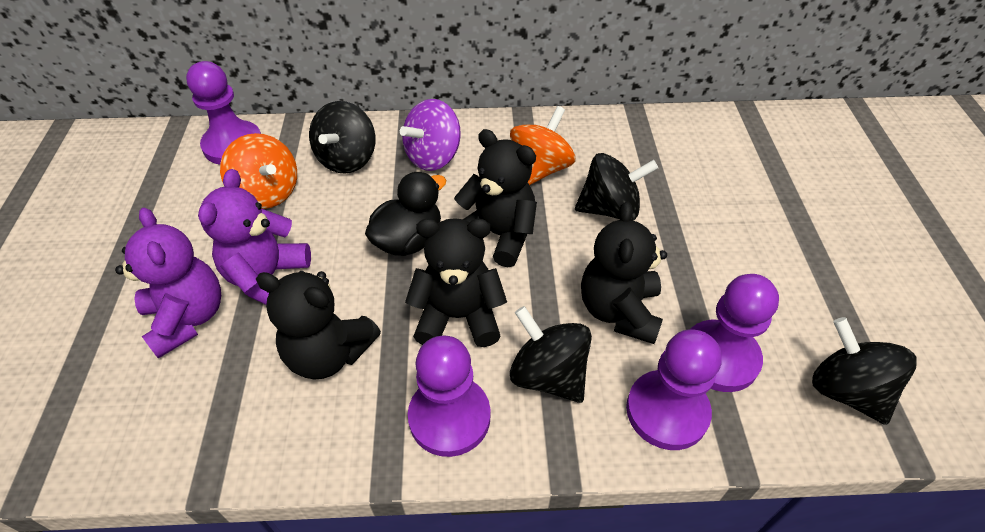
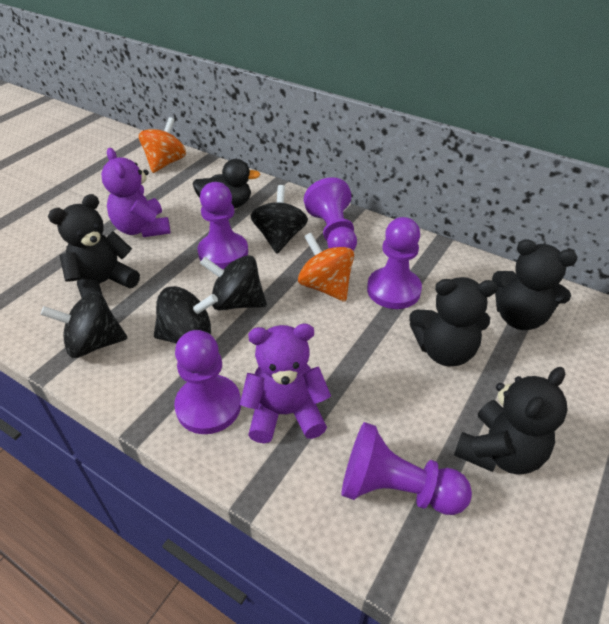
purple pawn: 4 -> 5
purple spinning top: 1 -> 0

